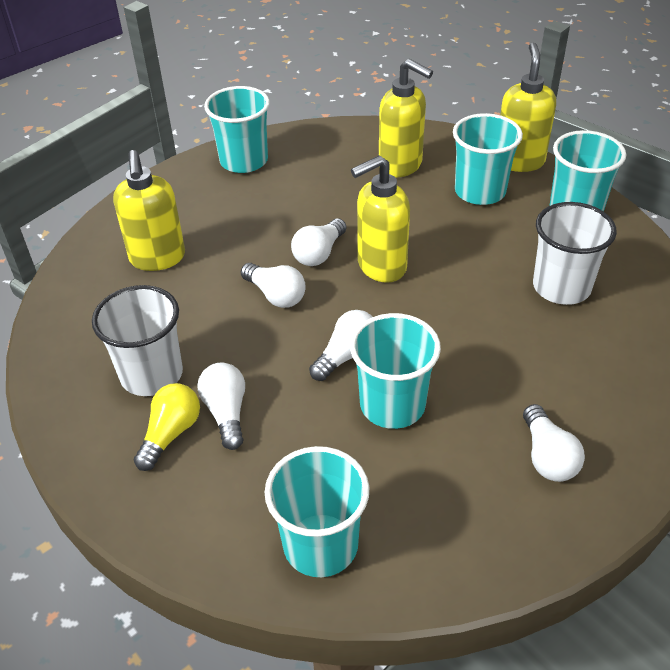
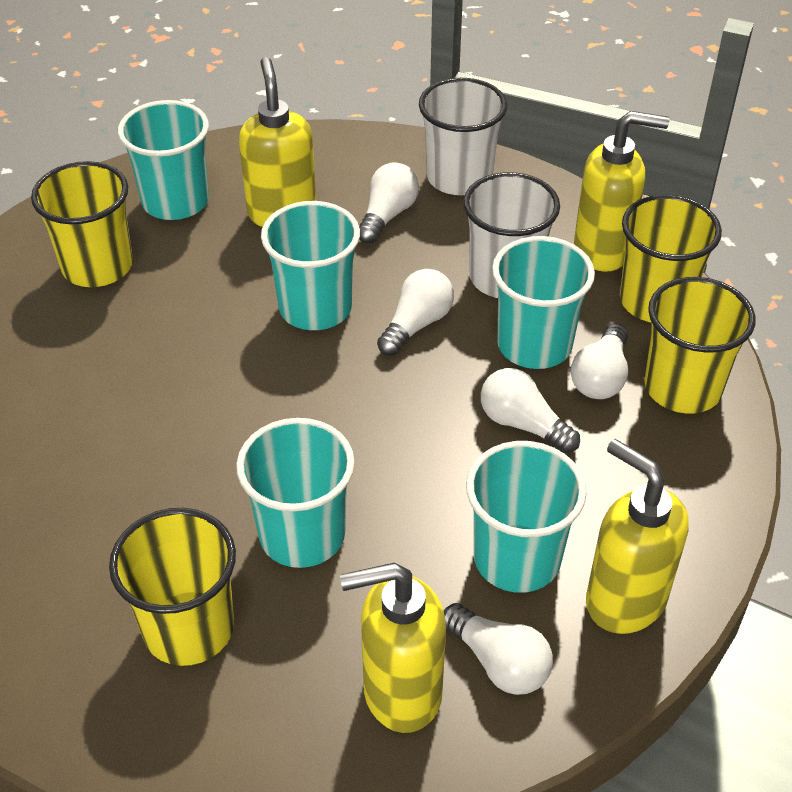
yellow cup: 0 -> 4
yellow light bulb: 1 -> 0

